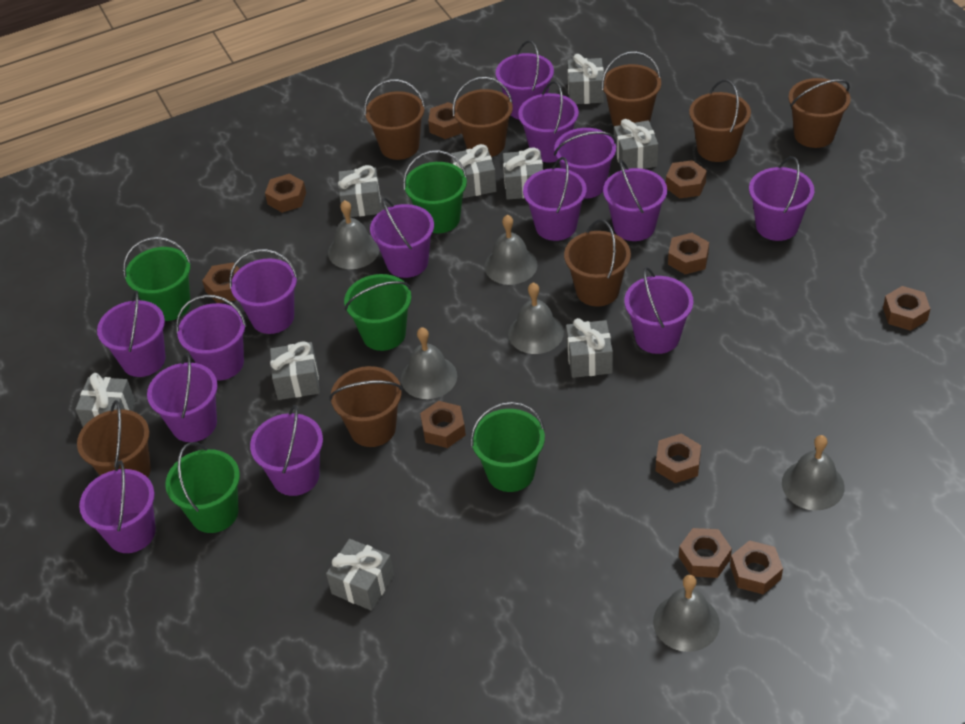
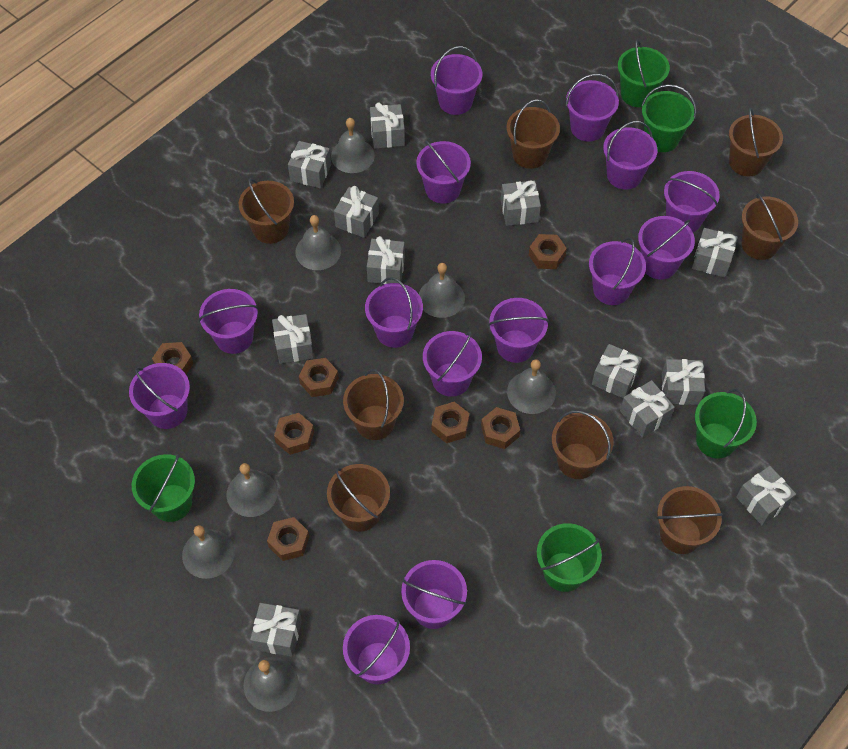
brown nut: 10 -> 7
grey bell: 6 -> 7
grey gift: 9 -> 12

